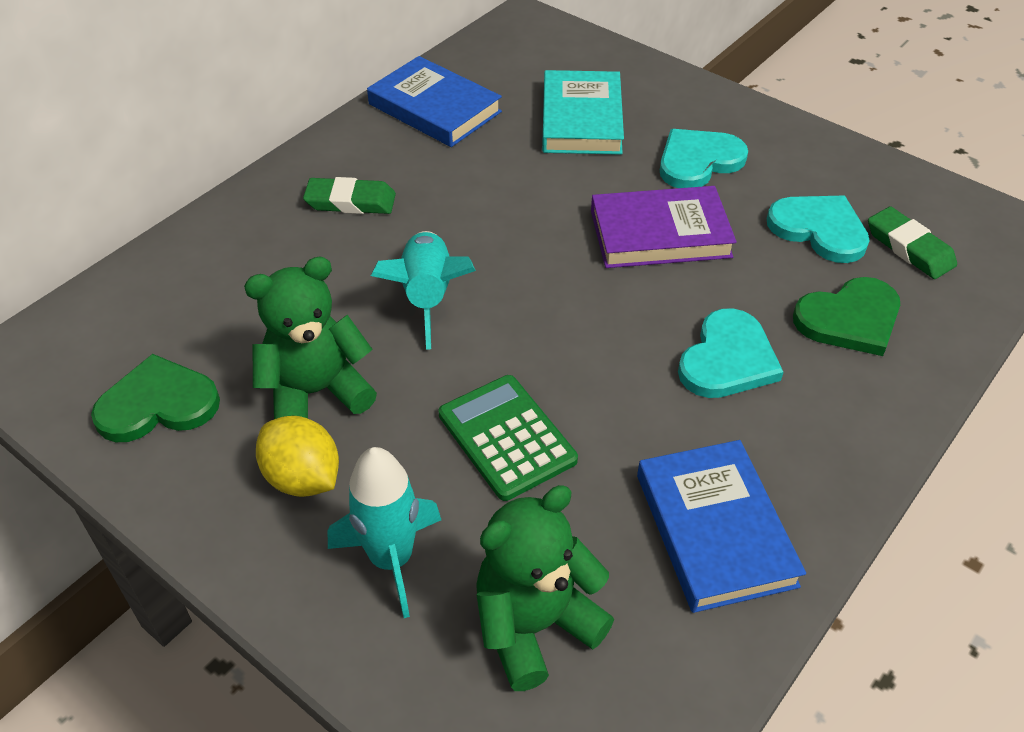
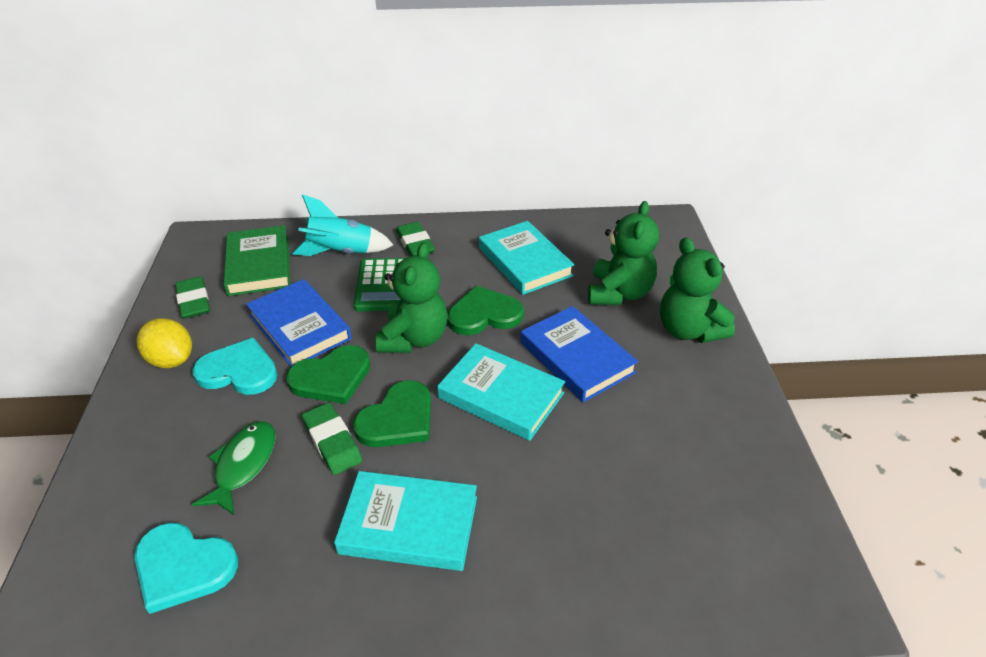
green book: 0 -> 1
green eraser: 2 -> 3
green fish: 0 -> 1
green heart: 2 -> 3
green teddy bear: 2 -> 3
purple book: 1 -> 0
turquoise book: 1 -> 3
turquoise heart: 3 -> 2
turquoise rocket: 2 -> 1

